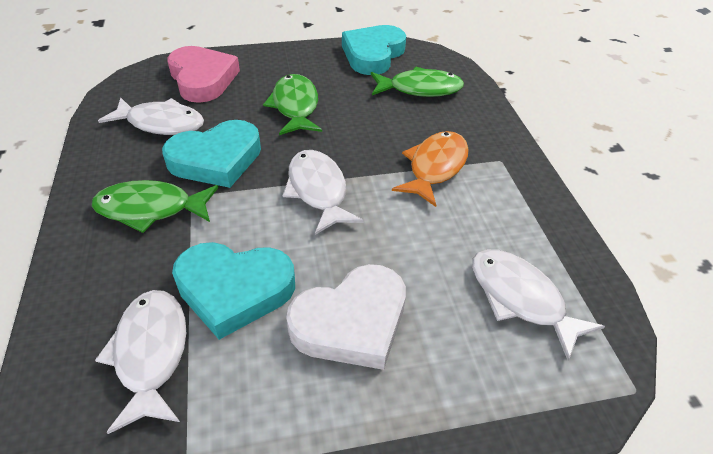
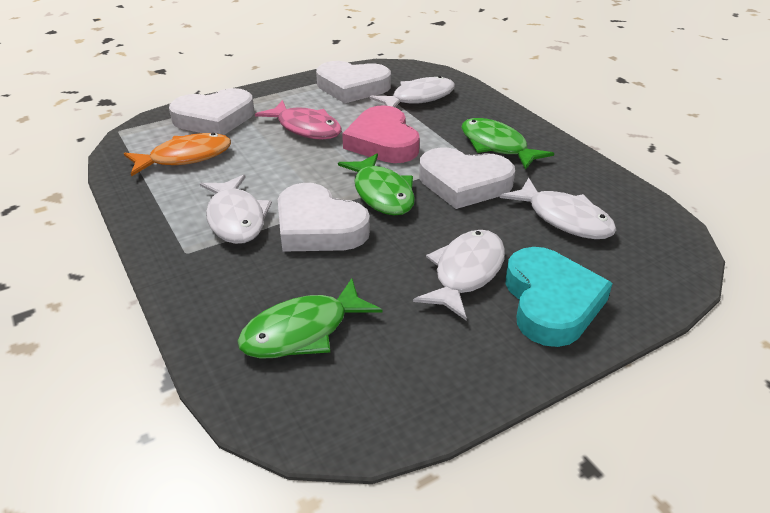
pink fish: 0 -> 1
turquoise heart: 3 -> 1
white heart: 1 -> 4

